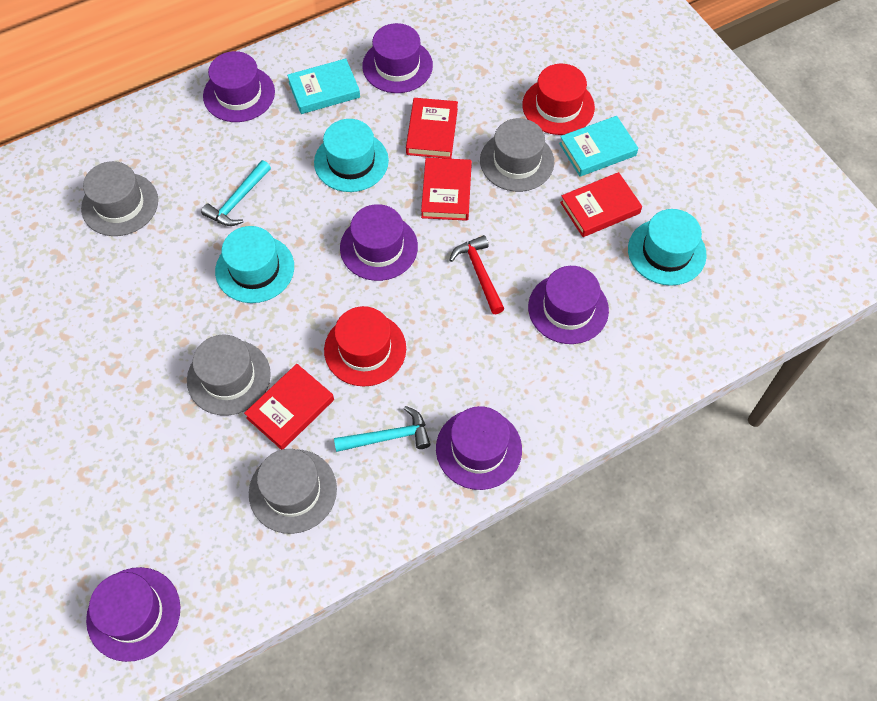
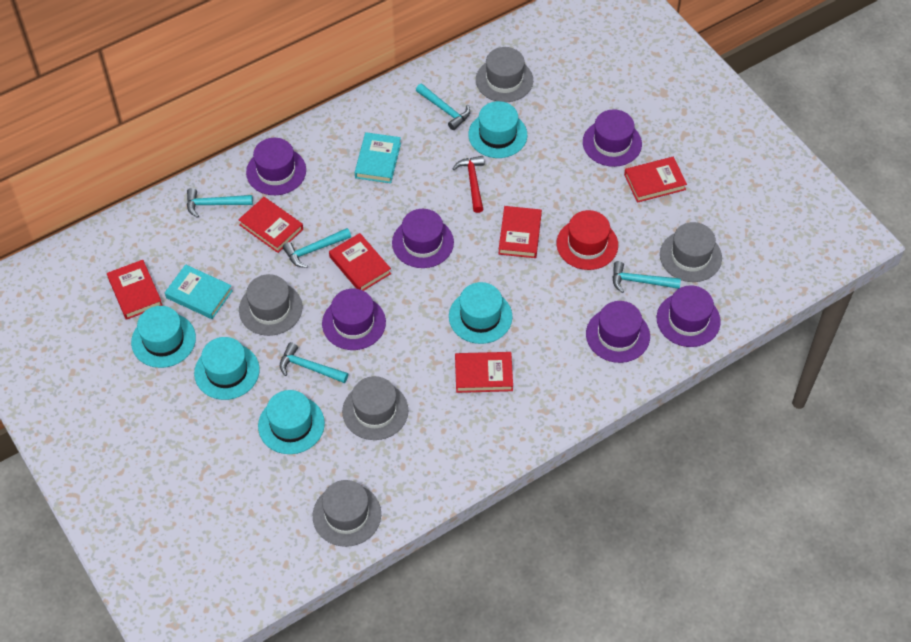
grey hat: 4 -> 5
red book: 4 -> 6
red hat: 2 -> 1
turquoise hammer: 2 -> 5
turquoise hat: 3 -> 5

